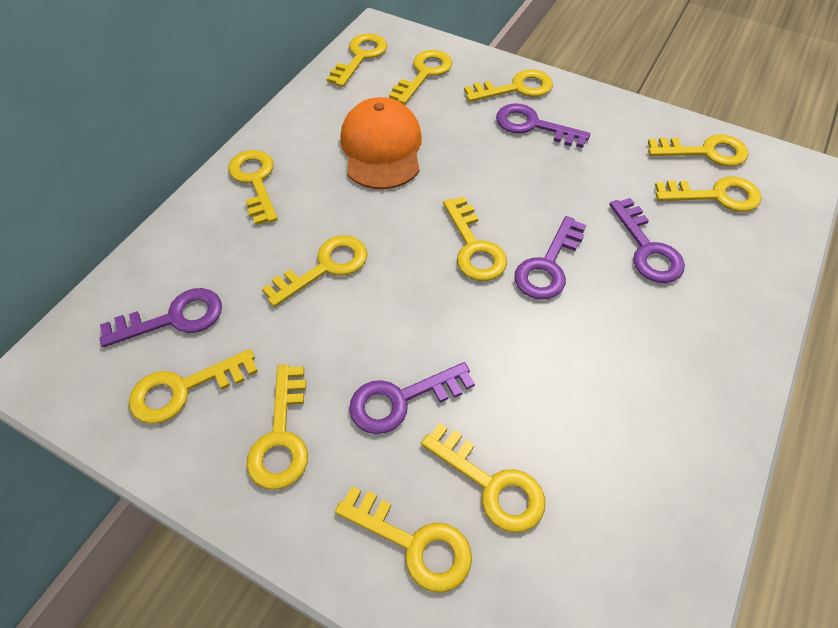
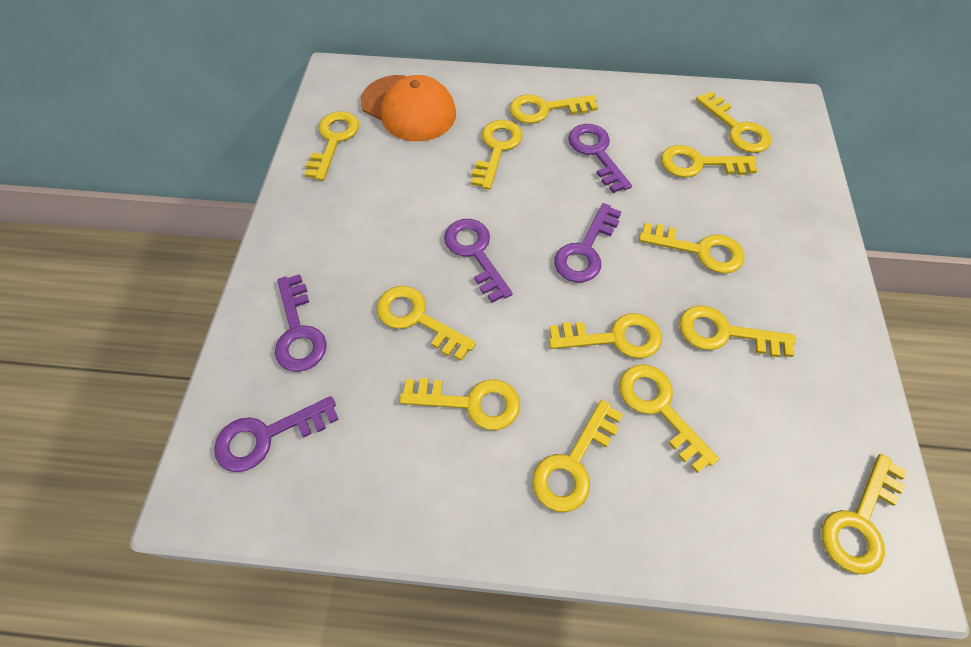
yellow key: 12 -> 13

